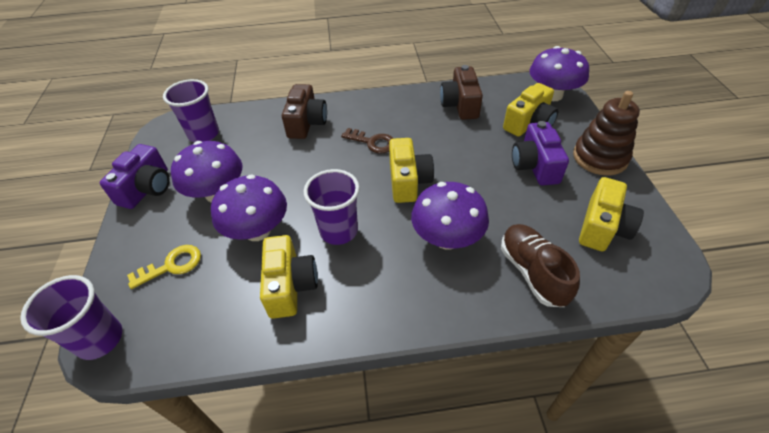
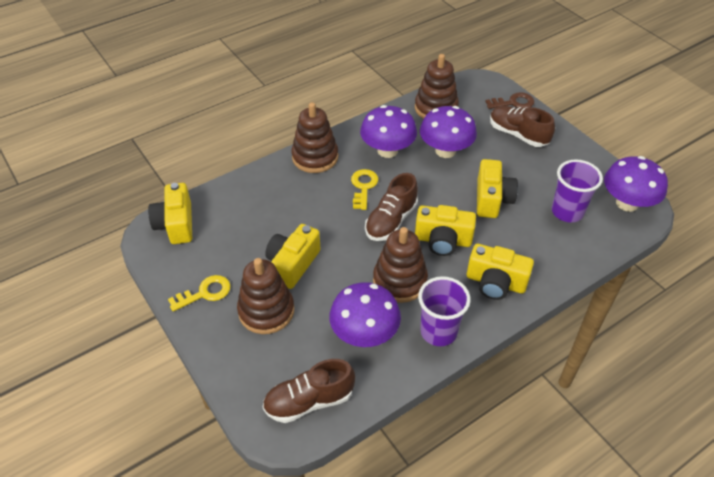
brown camera: 2 -> 0
brown shoe: 1 -> 3
brown stacking toy: 1 -> 4
purple camera: 2 -> 0
purple cup: 3 -> 2
yellow camera: 4 -> 5
yellow key: 1 -> 2

